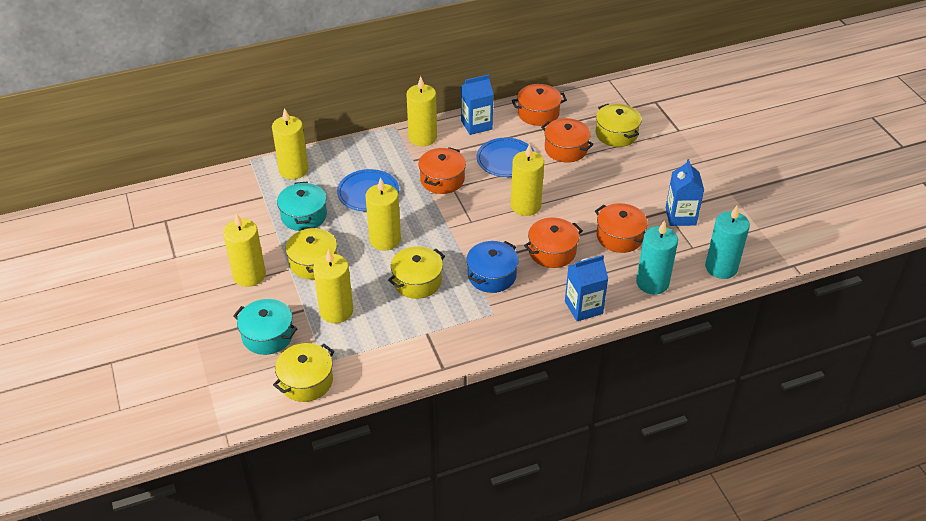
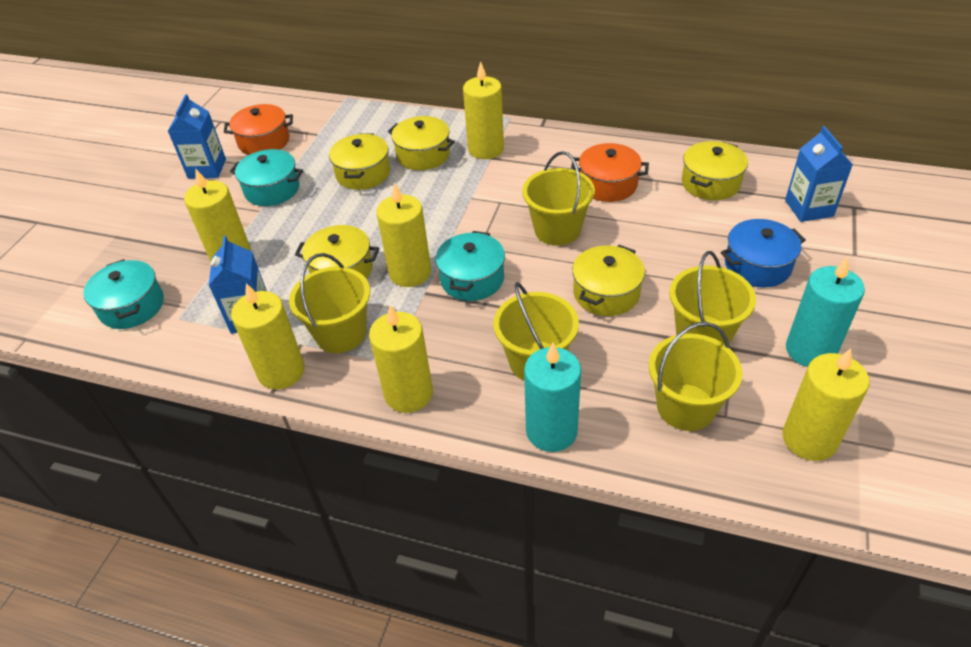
blue plate: 2 -> 0
orange pot: 5 -> 2
turquoise pot: 2 -> 3
yellow bucket: 0 -> 5
yellow pot: 4 -> 5

